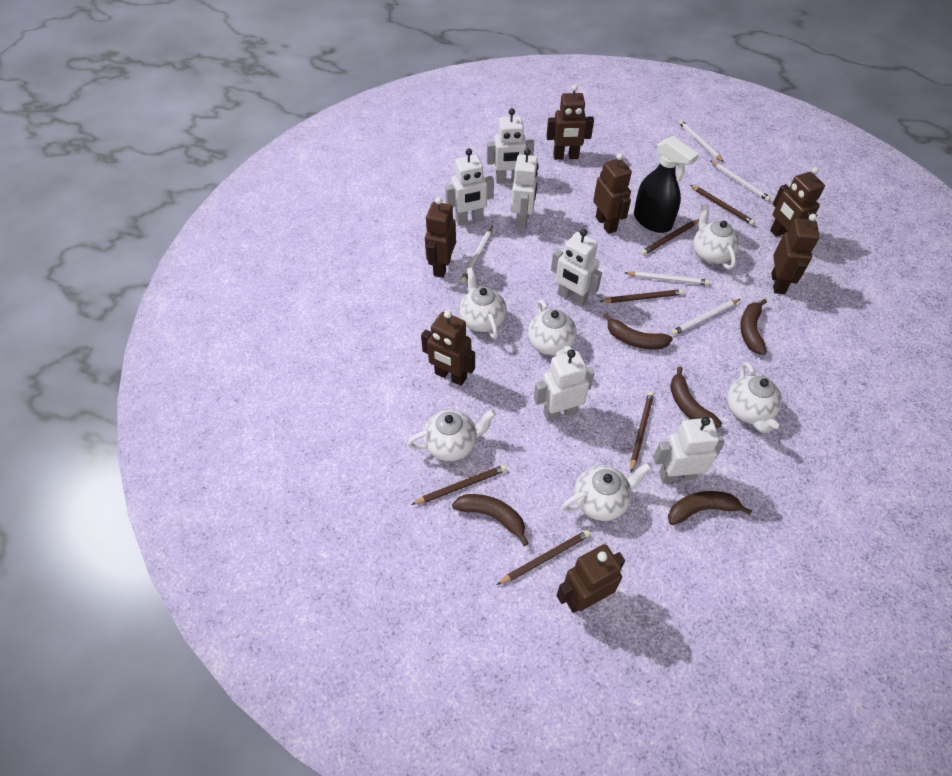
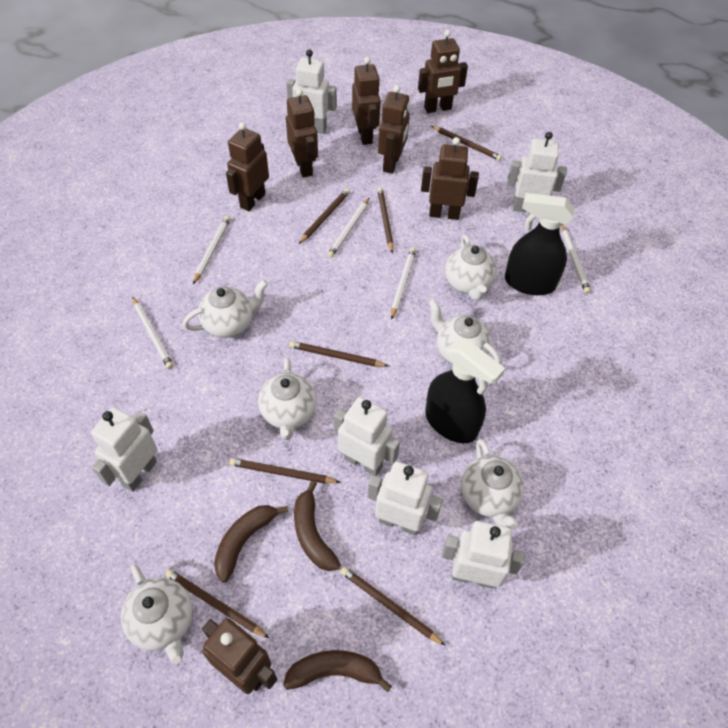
black spray bottle: 1 -> 2
brown banana: 5 -> 3
brown pencil: 6 -> 7

